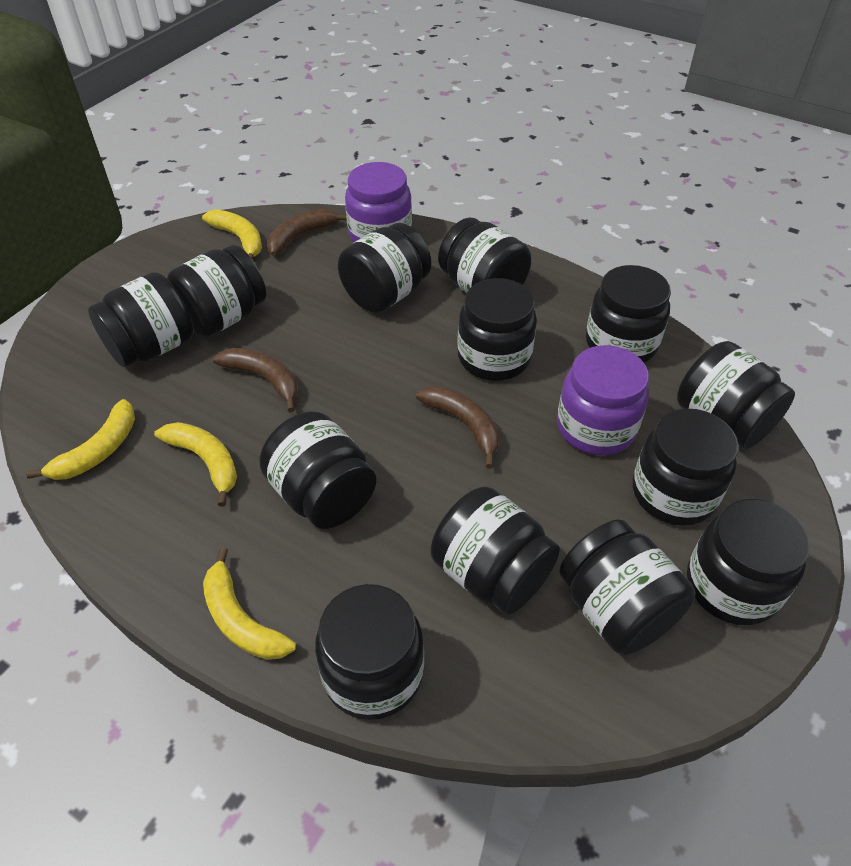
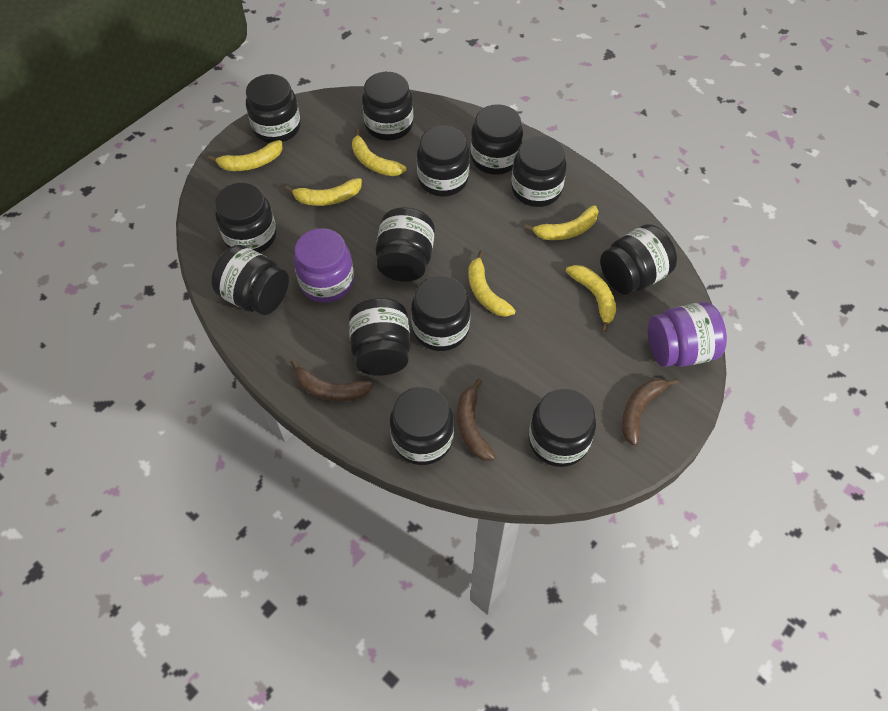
yellow banana: 4 -> 6

